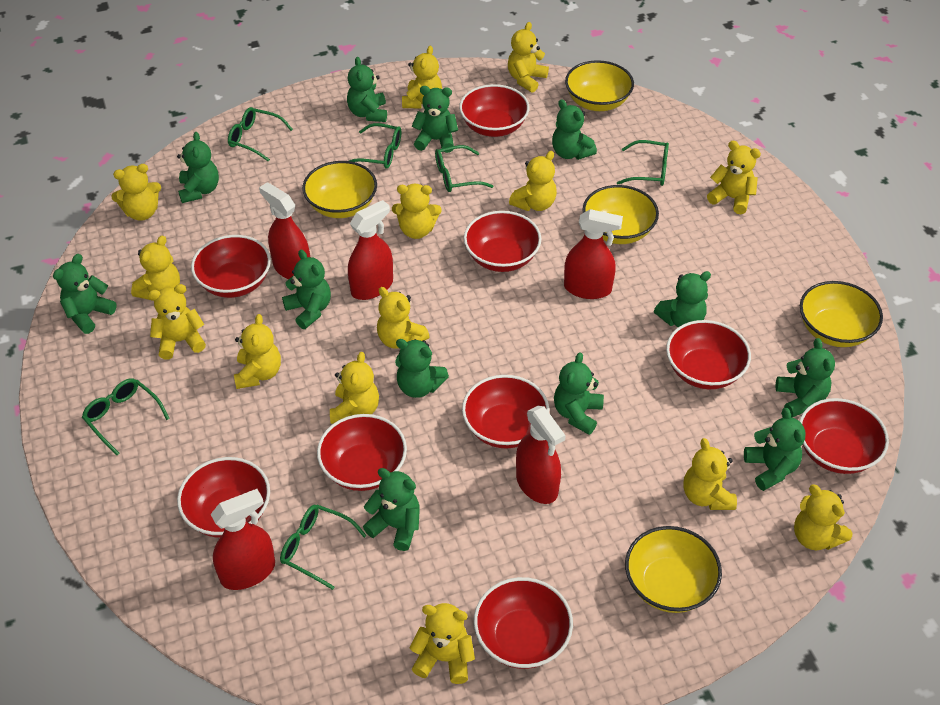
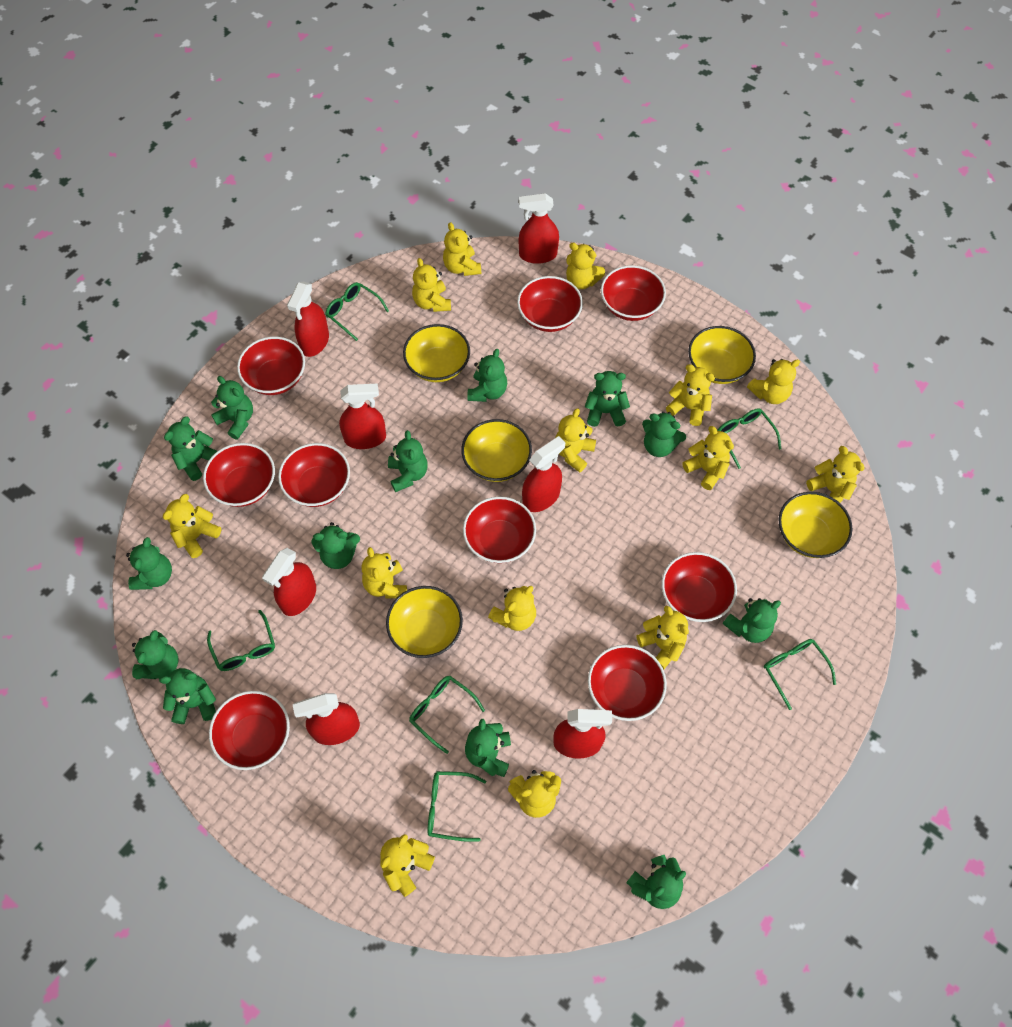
green teddy bear: 12 -> 13
red spray bottle: 5 -> 7

